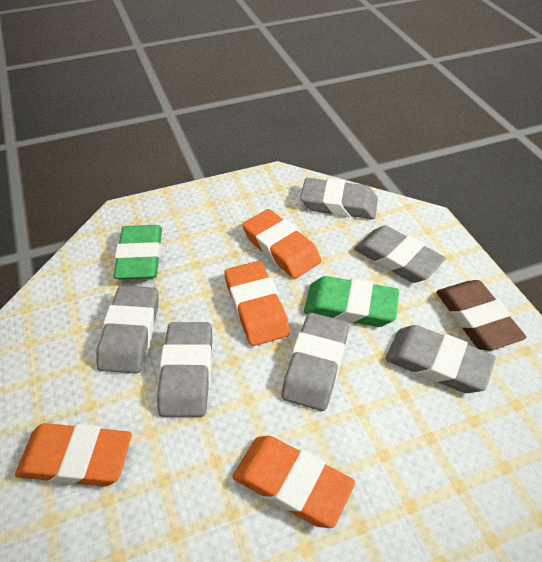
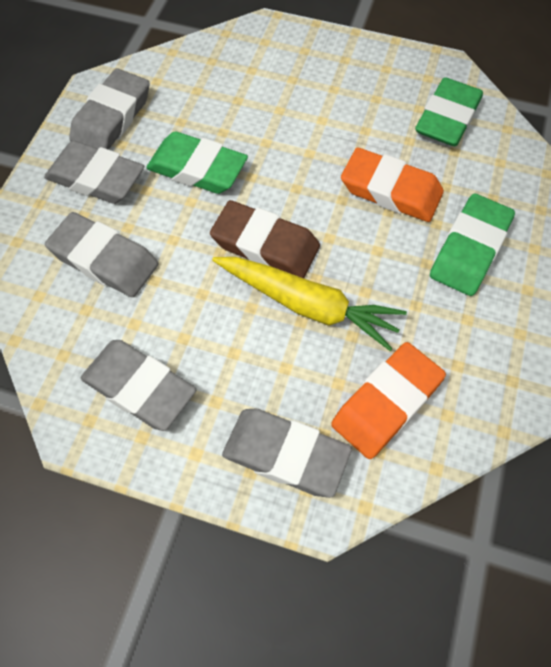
green eraser: 2 -> 3
grey eraser: 6 -> 5
orange eraser: 4 -> 2
yellow carrot: 0 -> 1

